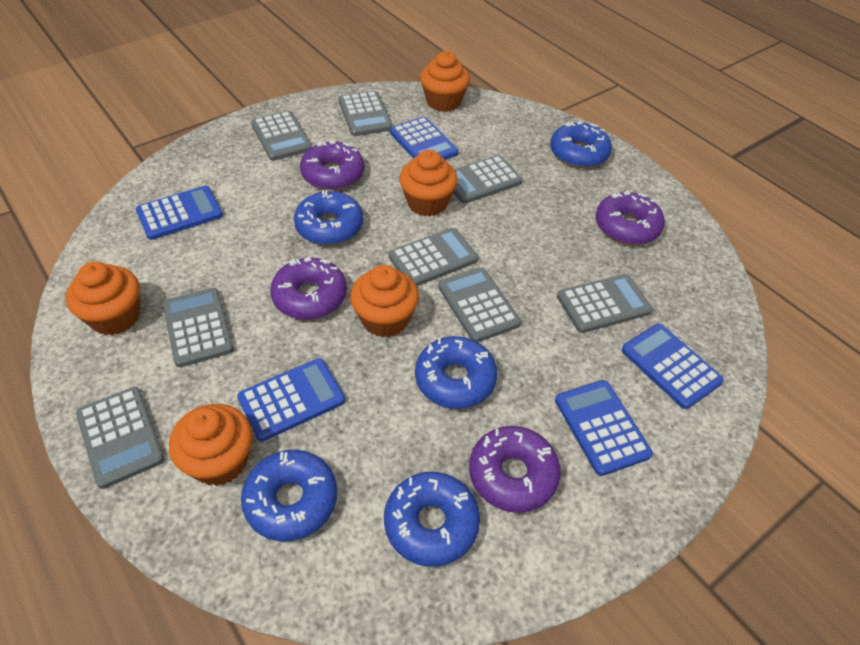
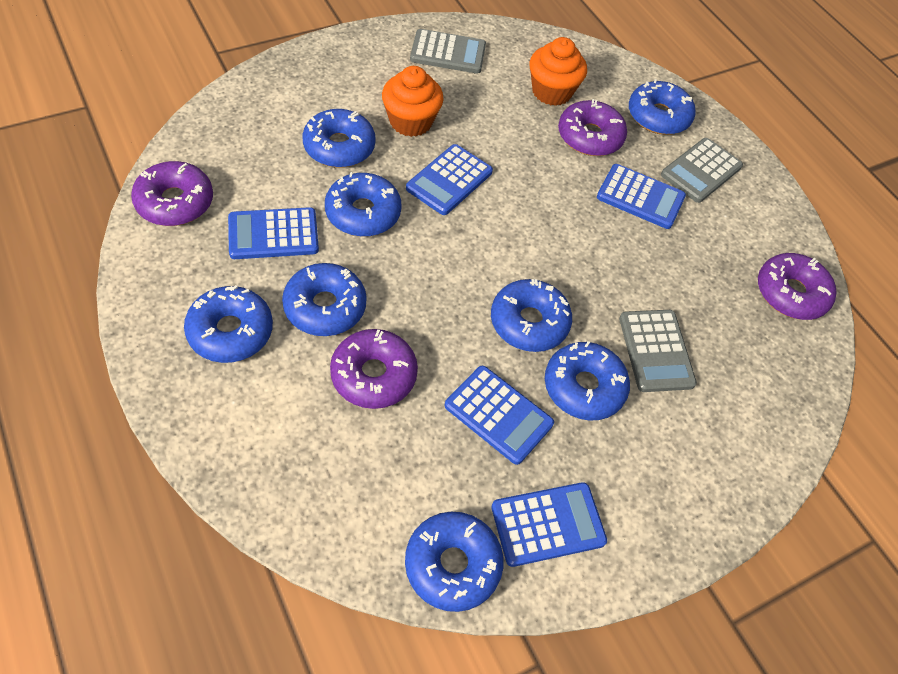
blue donut: 5 -> 8
grey calculator: 8 -> 3
orange cupcake: 5 -> 2

